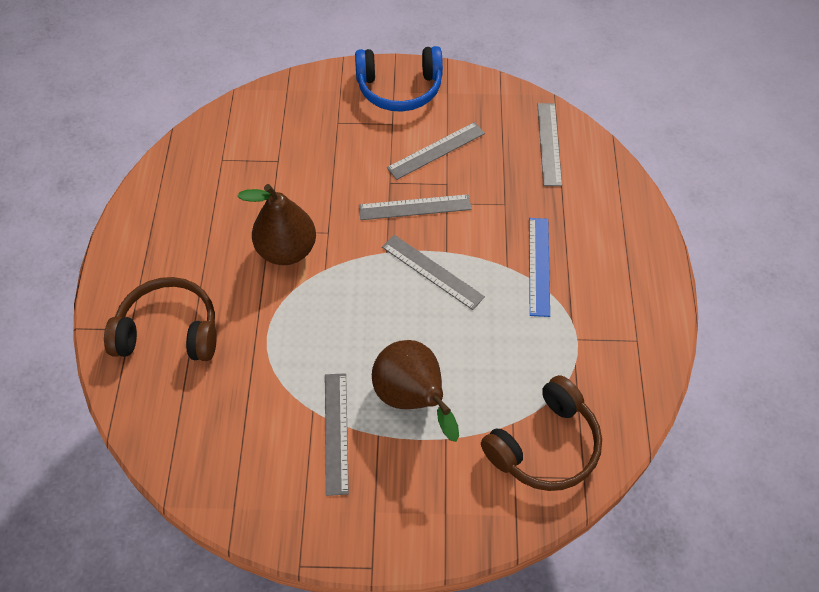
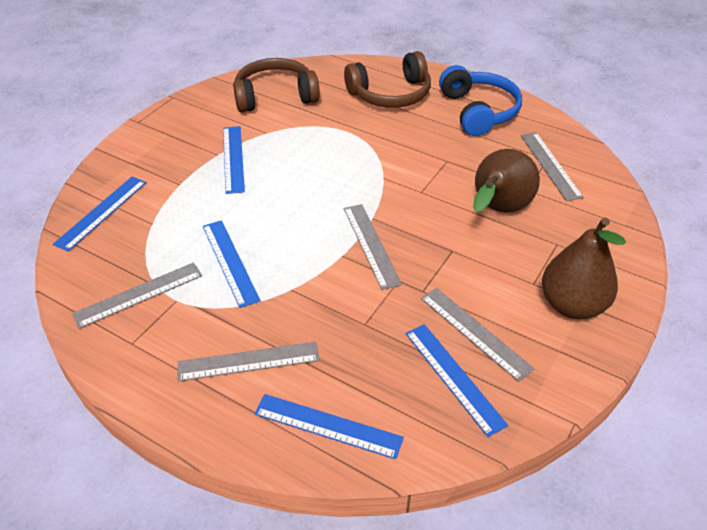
blue ruler: 1 -> 5

